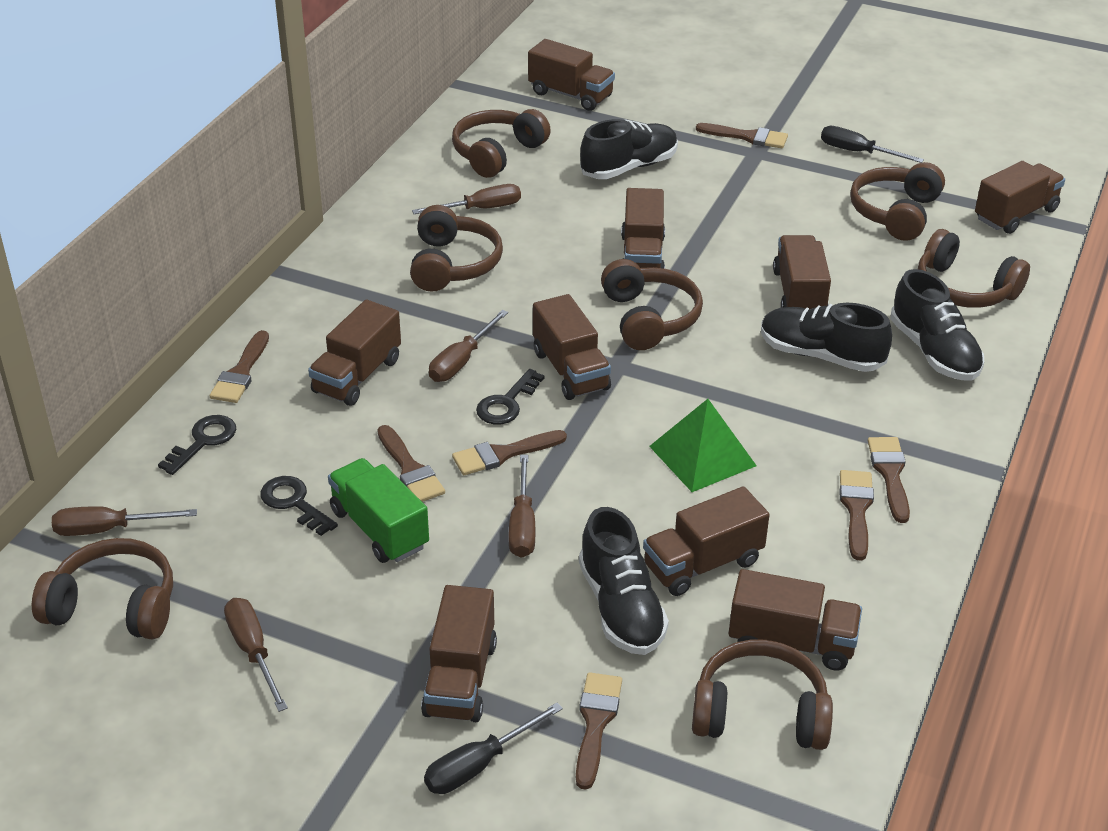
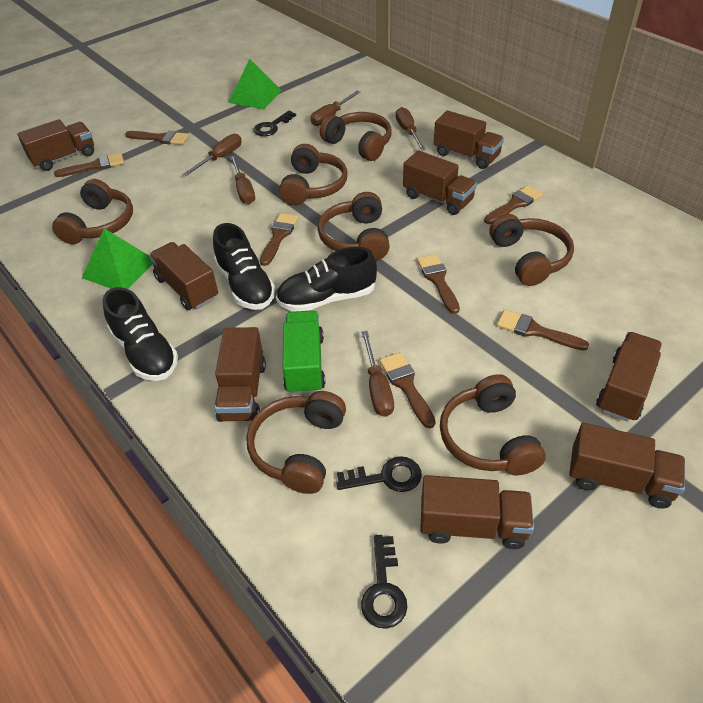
black screwdriver: 2 -> 0
black shoe: 4 -> 3
brown truck: 9 -> 8
green pyramid: 1 -> 2

